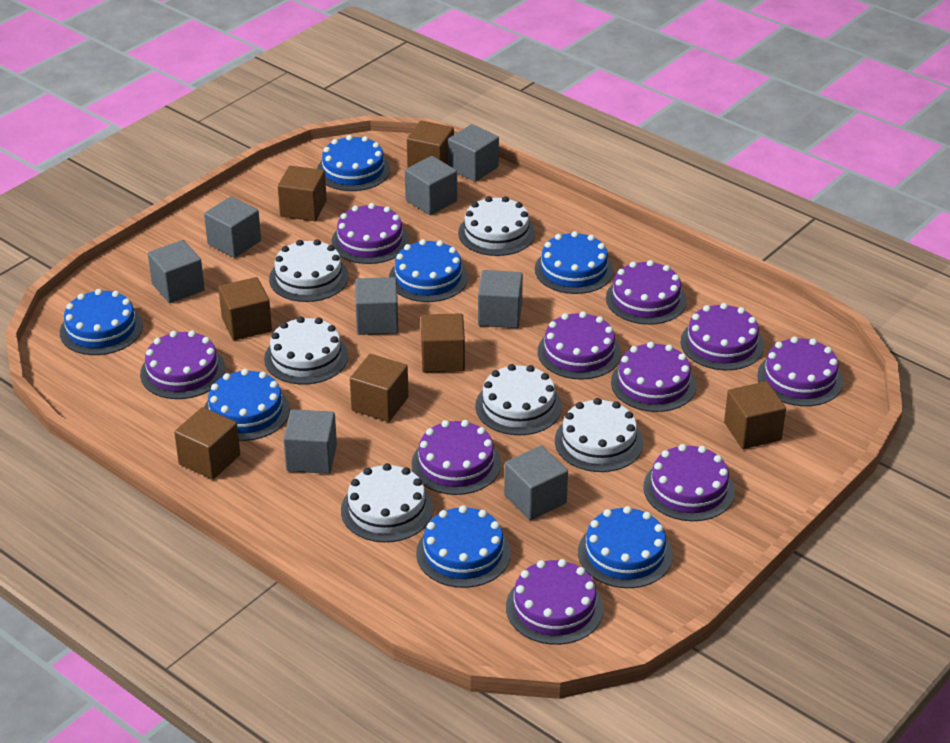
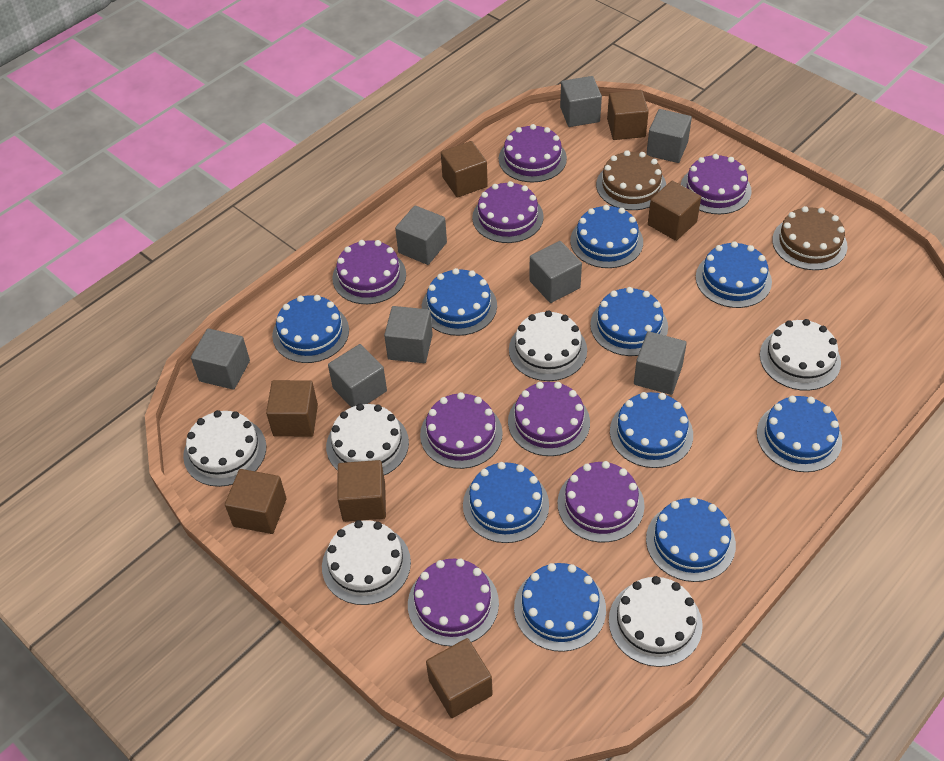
blue cake: 7 -> 10
brown cake: 0 -> 2
purple cake: 10 -> 8

